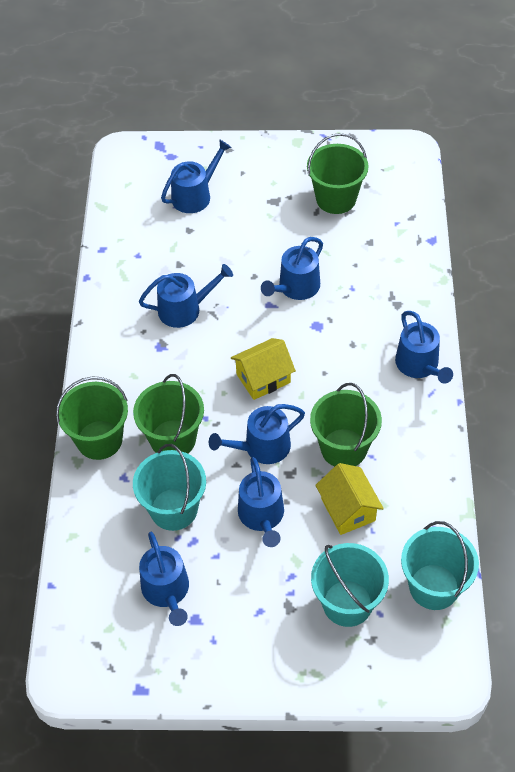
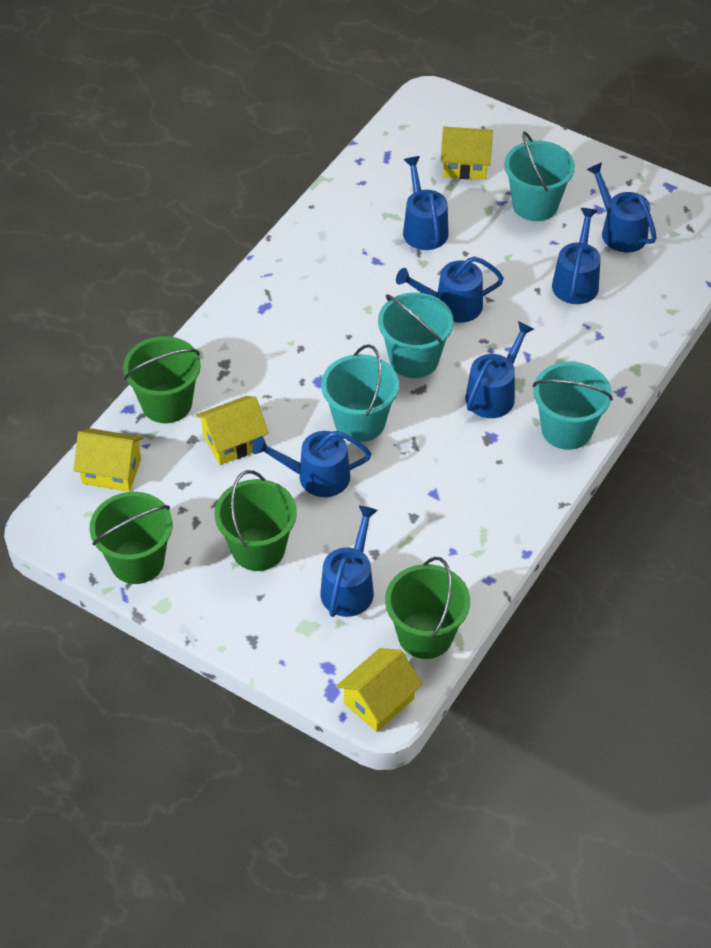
turquoise bucket: 3 -> 4
yellow house: 2 -> 4

